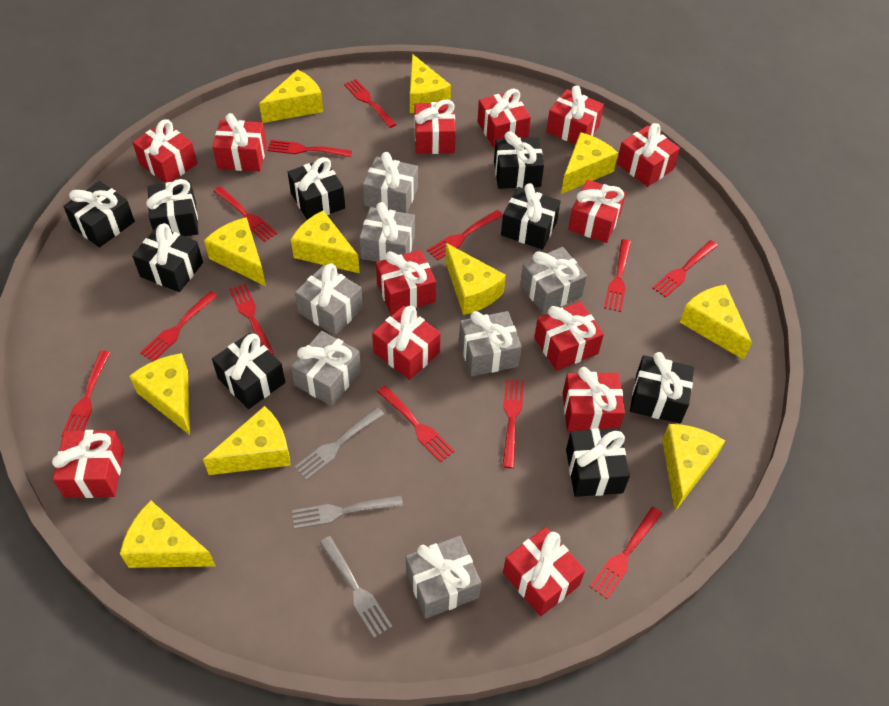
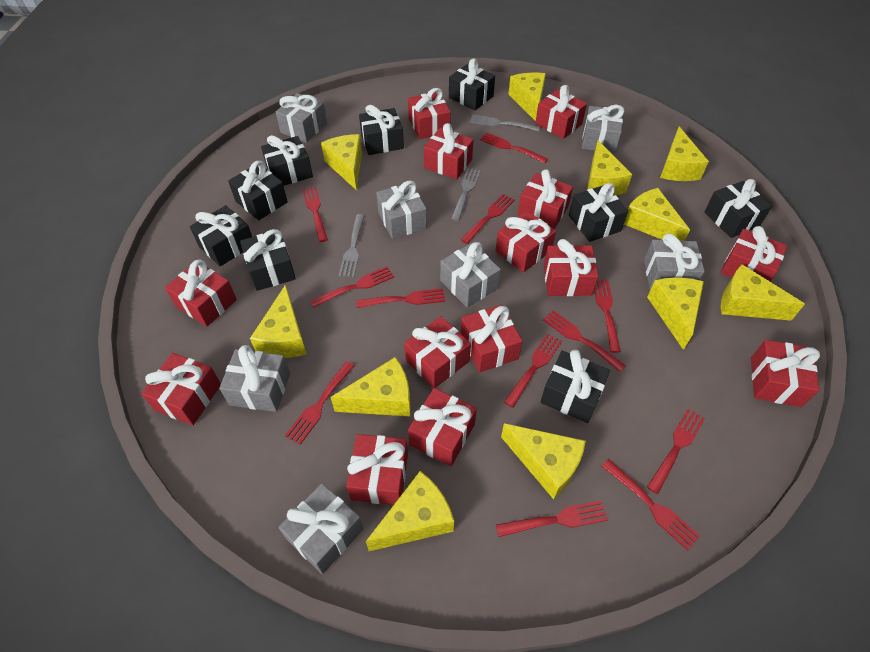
red gift: 13 -> 14

